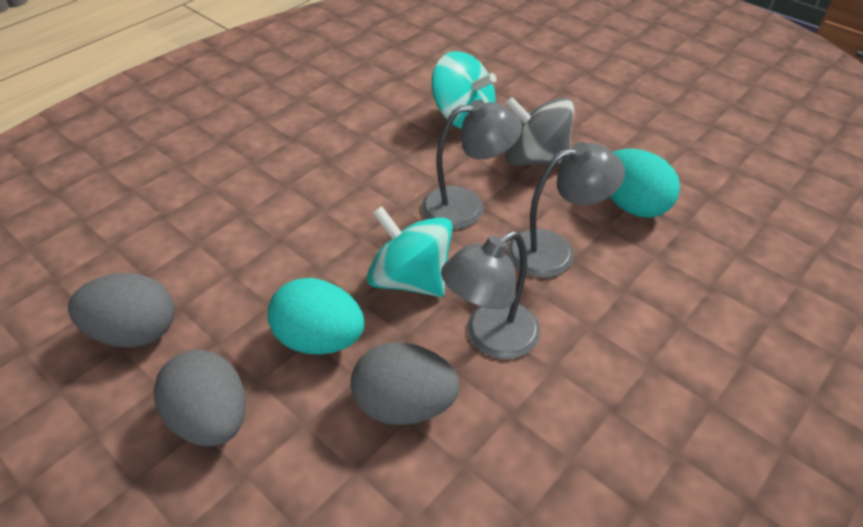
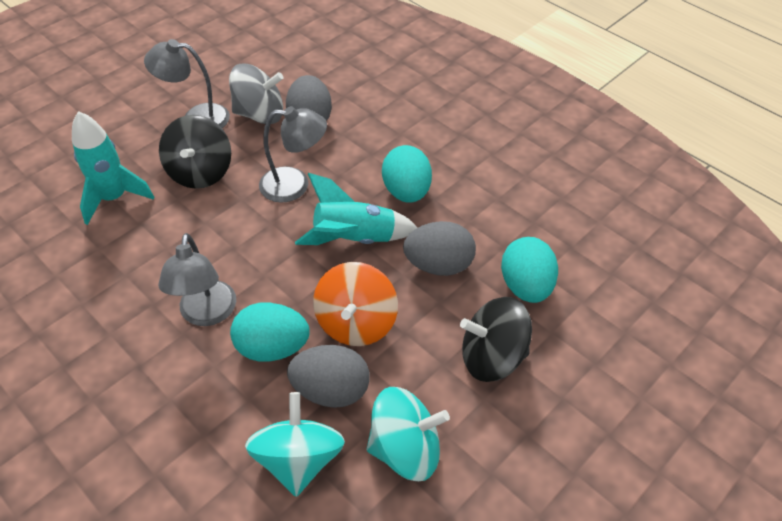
black spinning top: 0 -> 2
orange spinning top: 0 -> 1
turquoise egg: 2 -> 3
turquoise rocket: 0 -> 2

